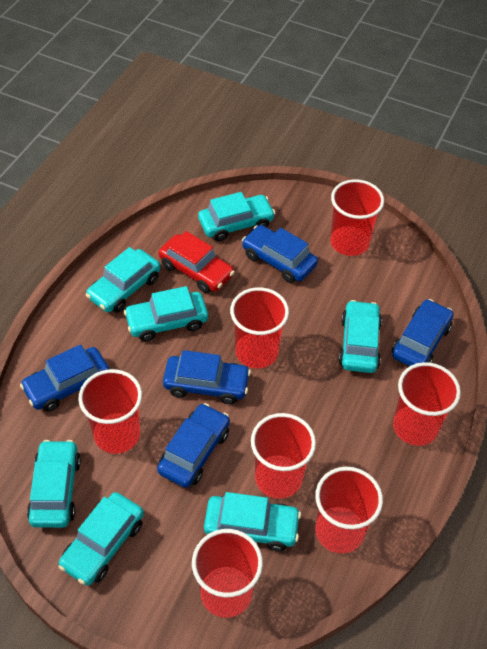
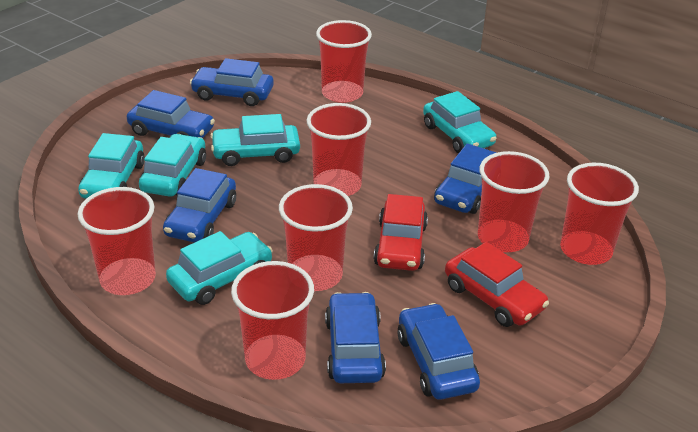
blue car: 5 -> 6
red car: 1 -> 2
turquoise car: 7 -> 5

